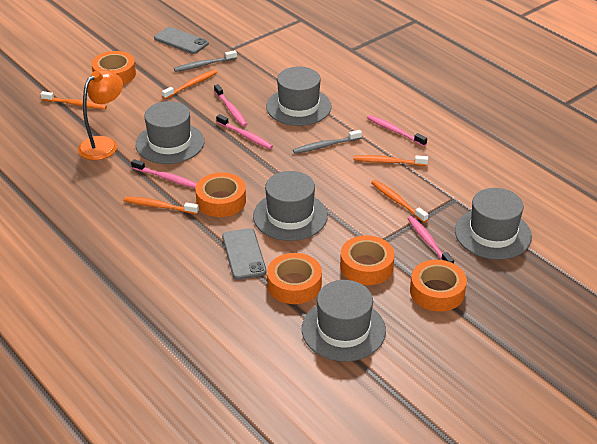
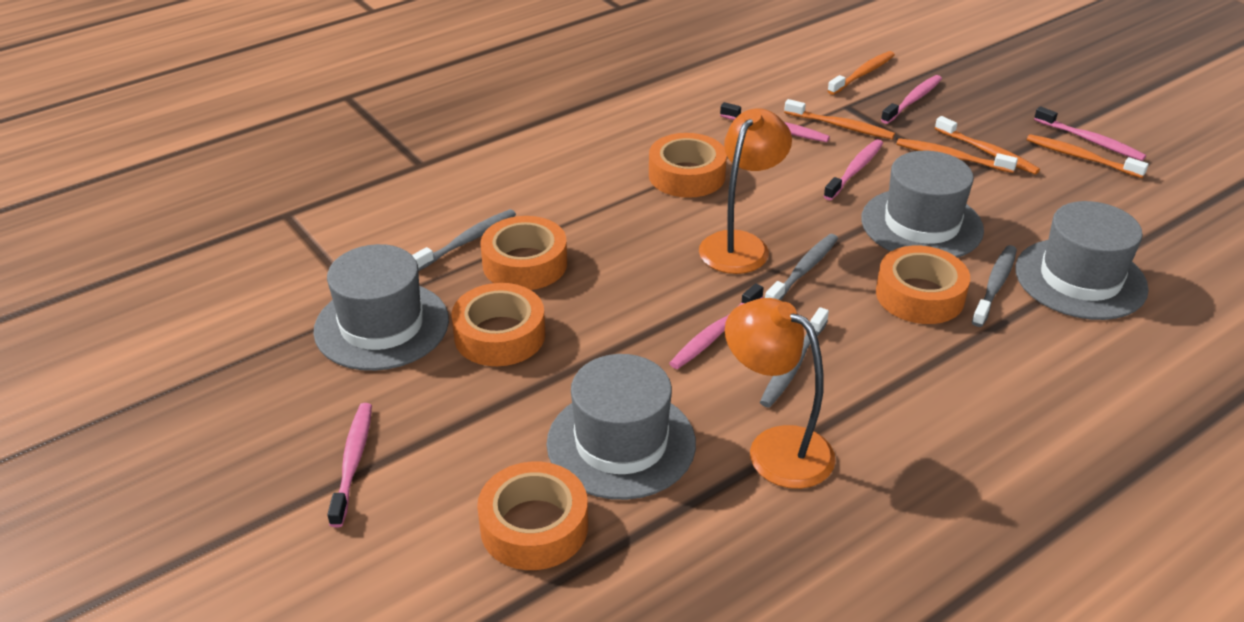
grey hat: 5 -> 4
grey phone: 2 -> 0
grey toothbrush: 2 -> 4
orange lamp: 1 -> 2
pink toothbrush: 5 -> 6

